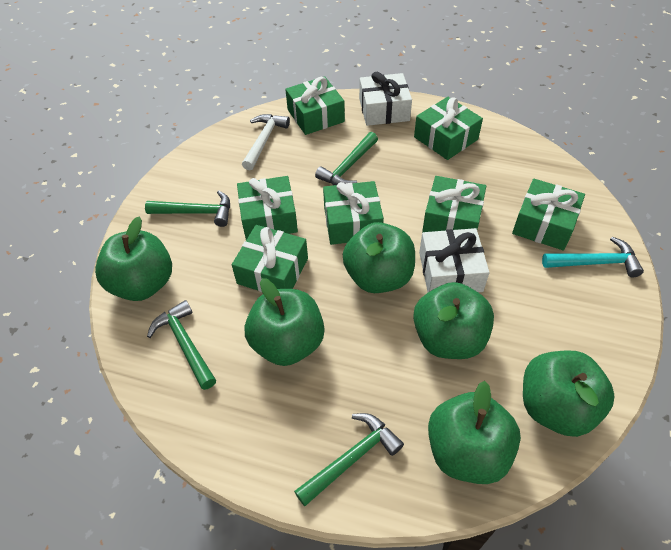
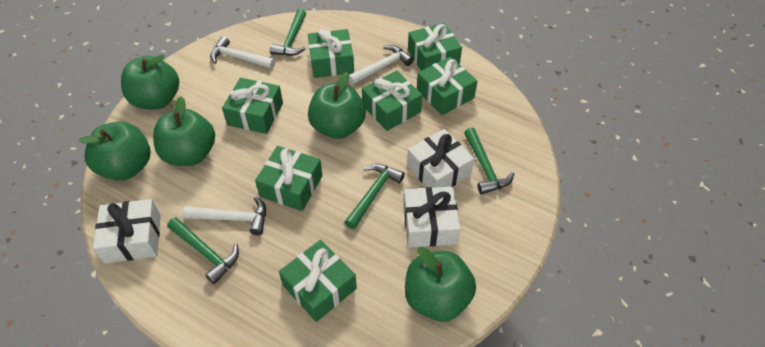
green apple: 6 -> 5
turquoise hammer: 1 -> 0
white gift: 2 -> 3
white hammer: 1 -> 3

